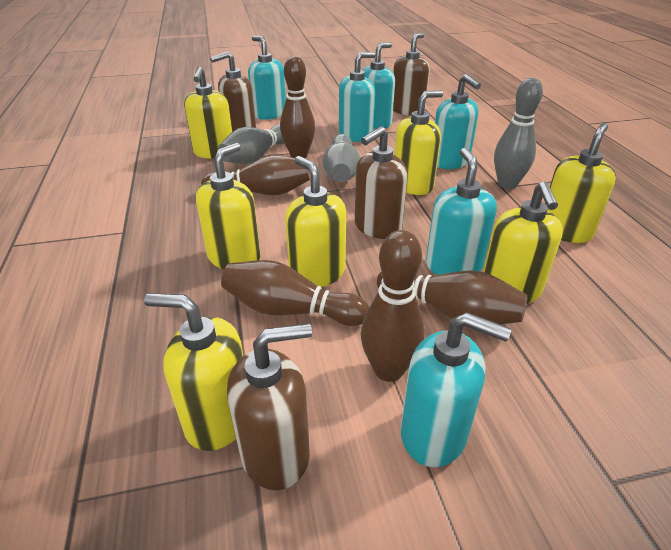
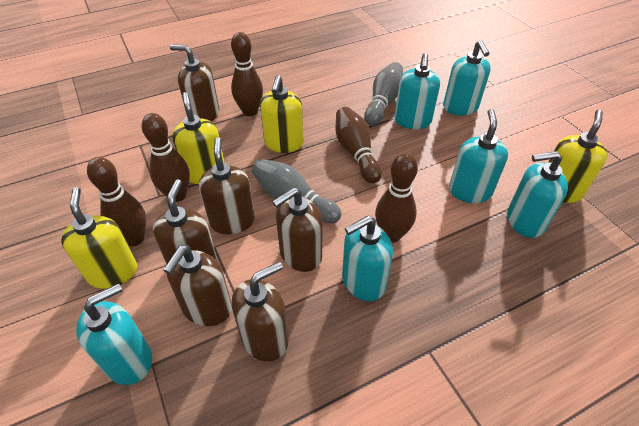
brown soap dispenser: 4 -> 6
grey bowling pin: 3 -> 2
yellow soap dispenser: 7 -> 4

